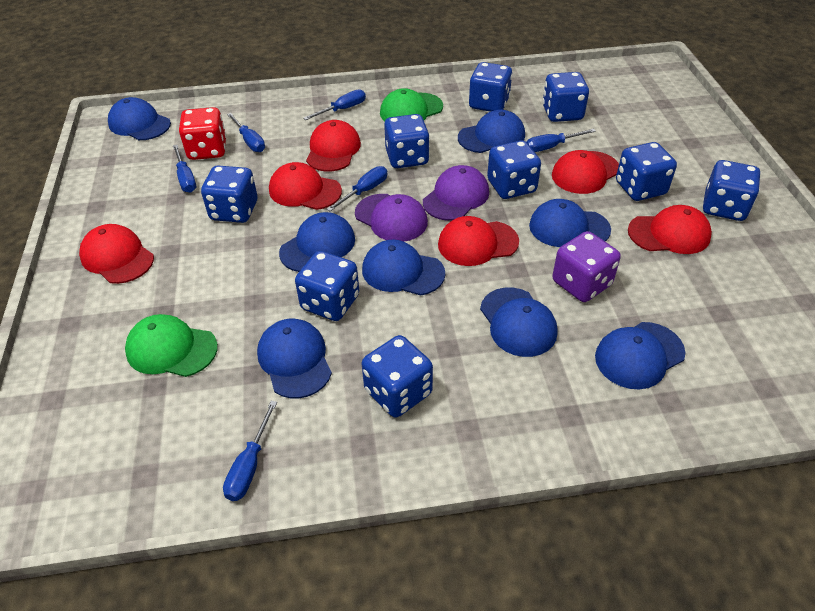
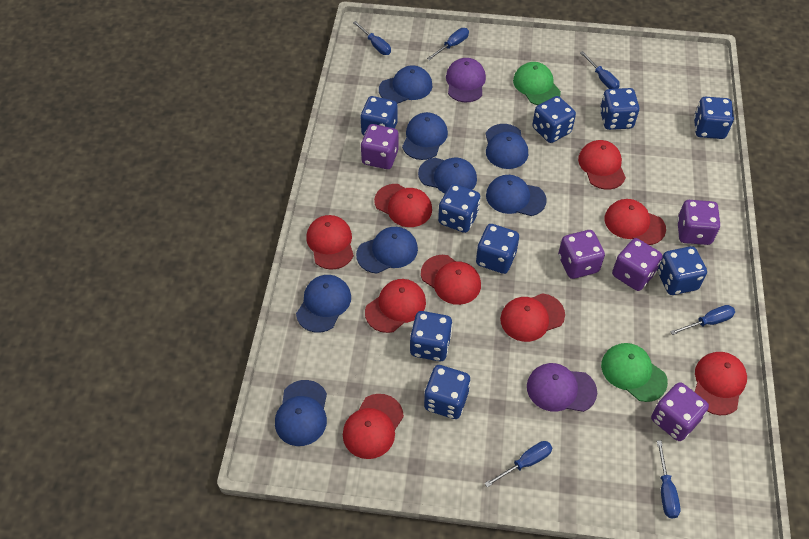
purple dice: 1 -> 5
red cap: 6 -> 9
red dice: 1 -> 0

